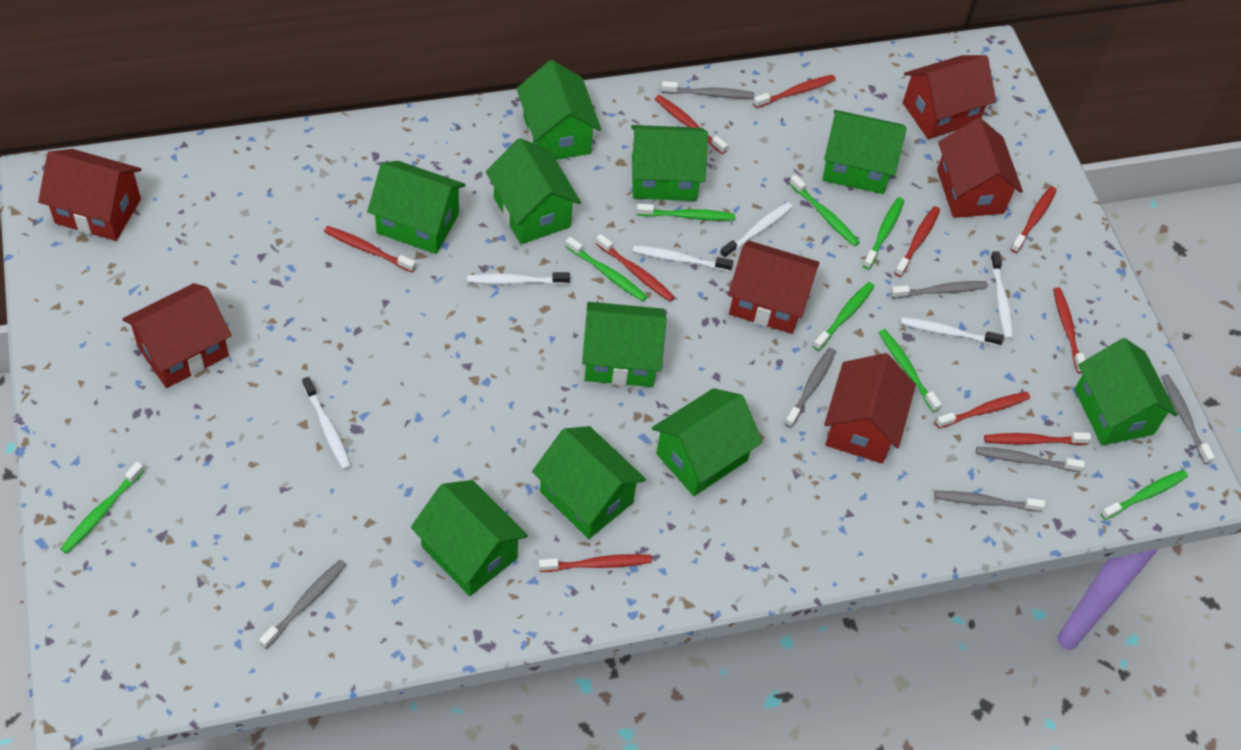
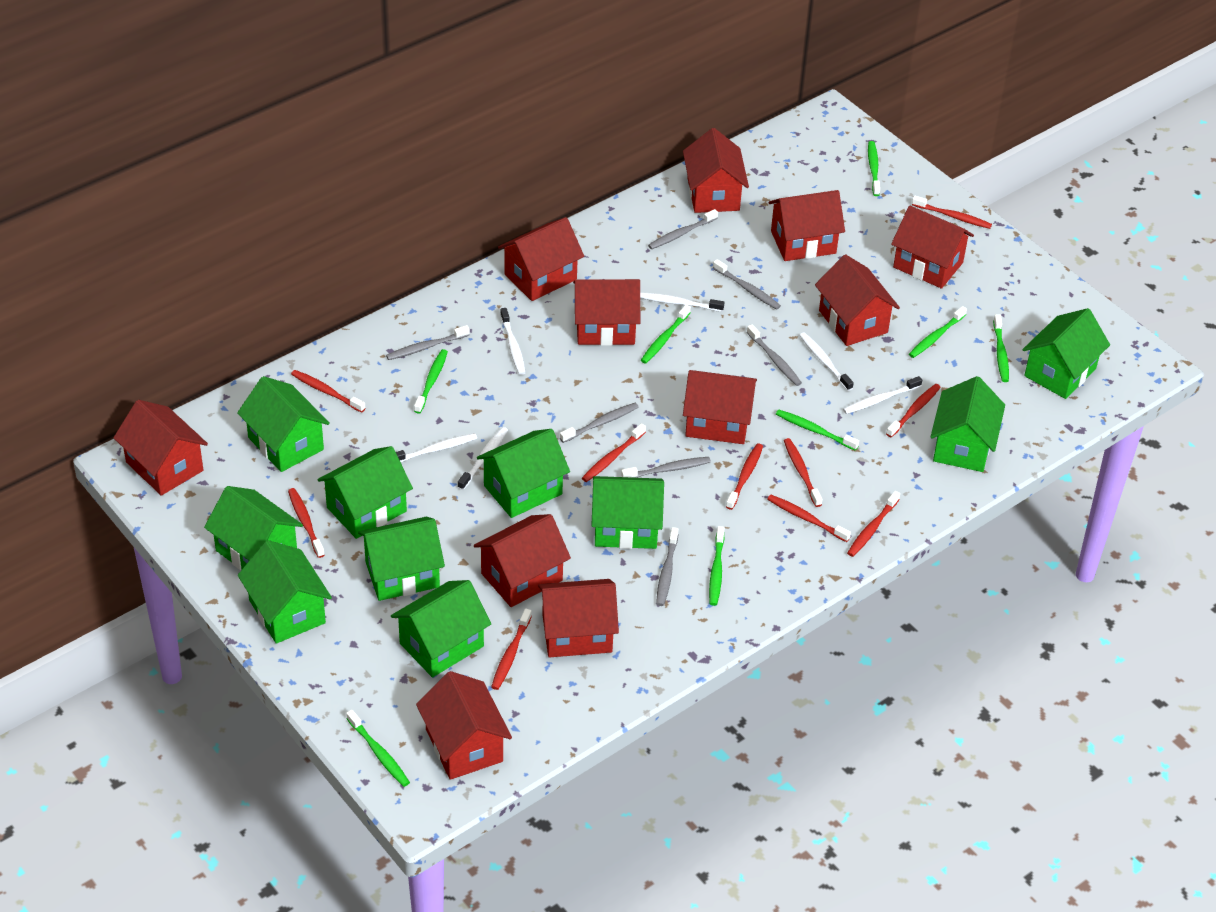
red house: 6 -> 11

